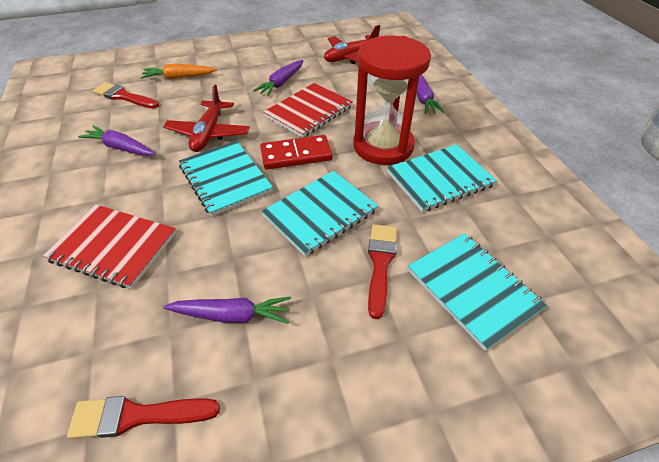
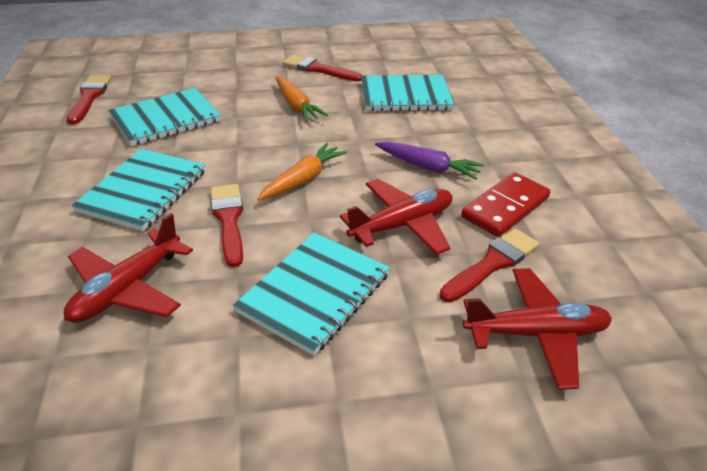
orange carrot: 1 -> 2
purple carrot: 4 -> 1
red brush: 3 -> 4
red hourglass: 1 -> 0
red notebook: 2 -> 0
red plane: 2 -> 3

